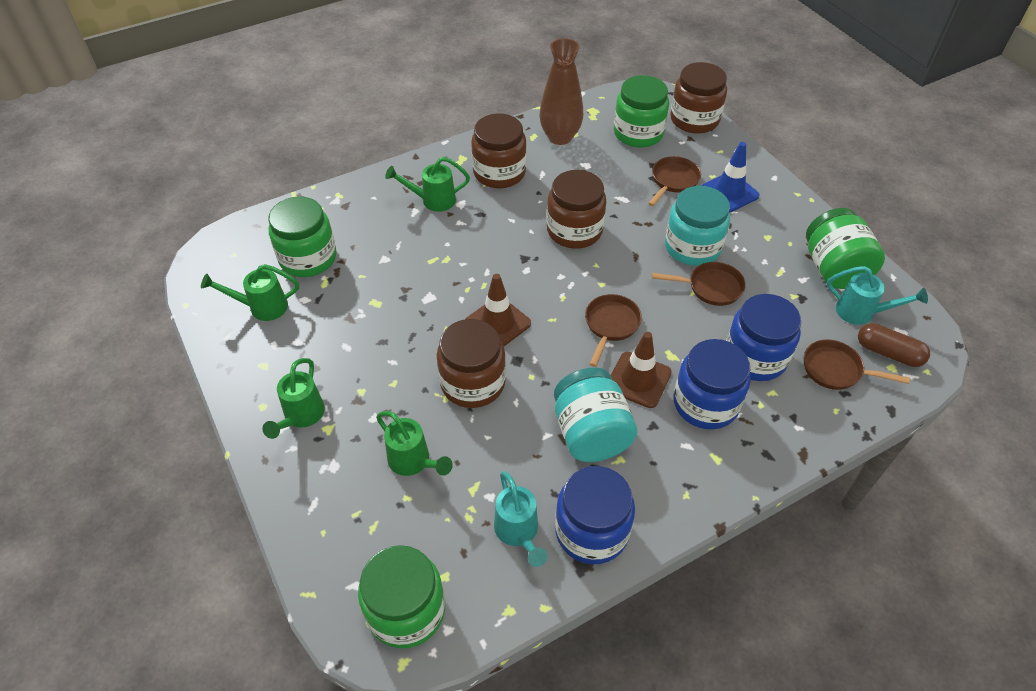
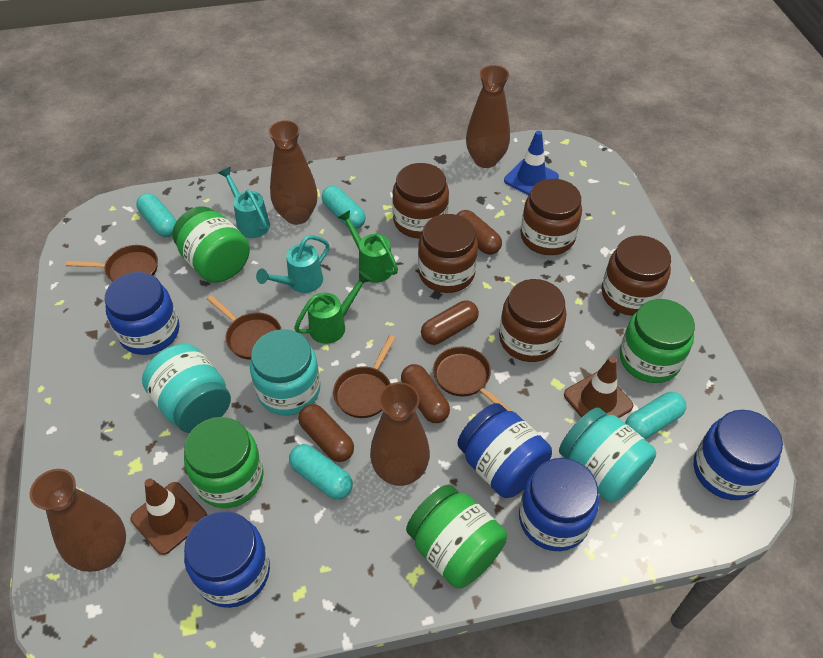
blue jar: 3 -> 5
brown capsule: 1 -> 4
brown jar: 4 -> 5
brown vase: 1 -> 4
green watering can: 4 -> 2
turquoise capsule: 0 -> 4
turquoise jar: 2 -> 3

